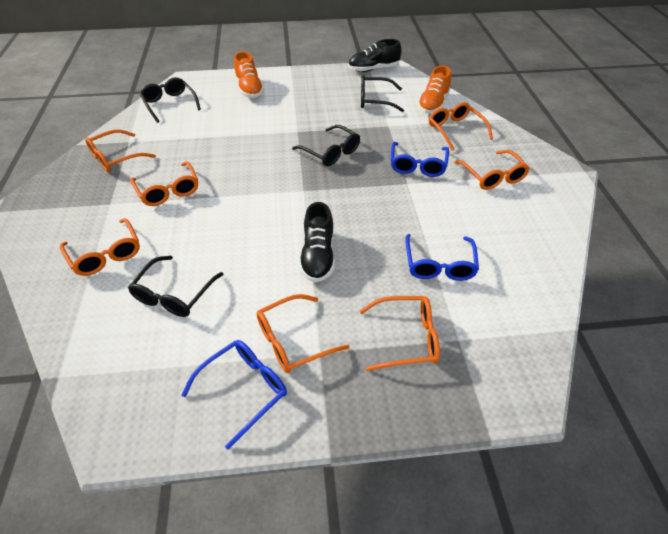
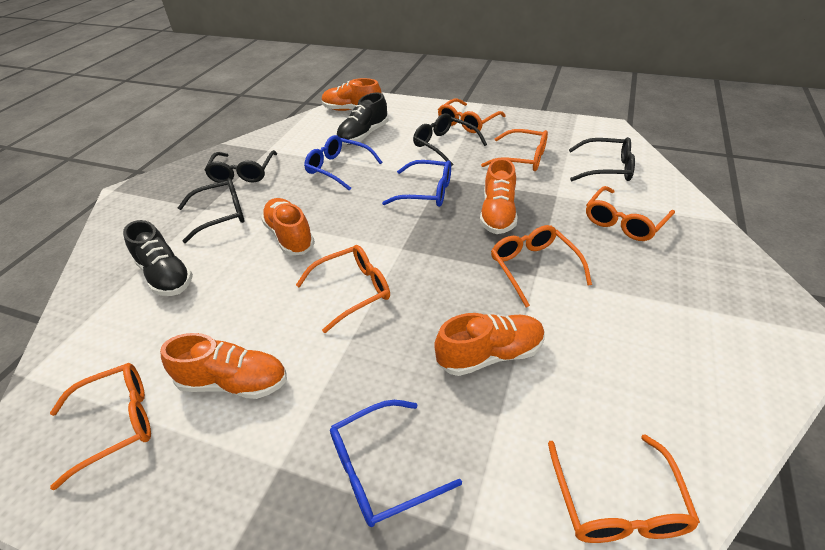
orange shoe: 2 -> 5

